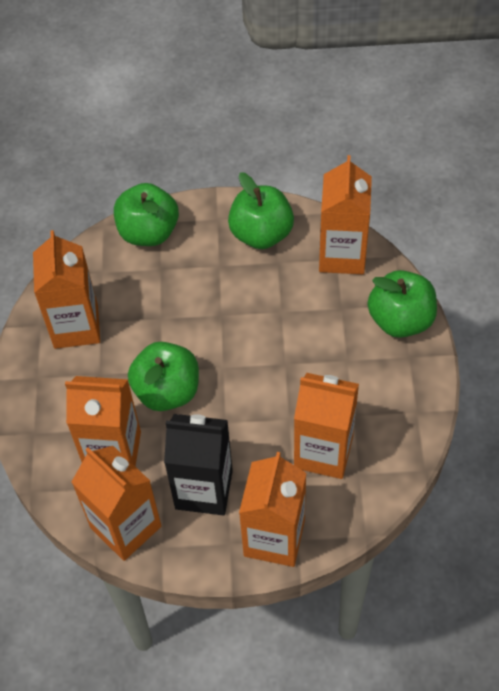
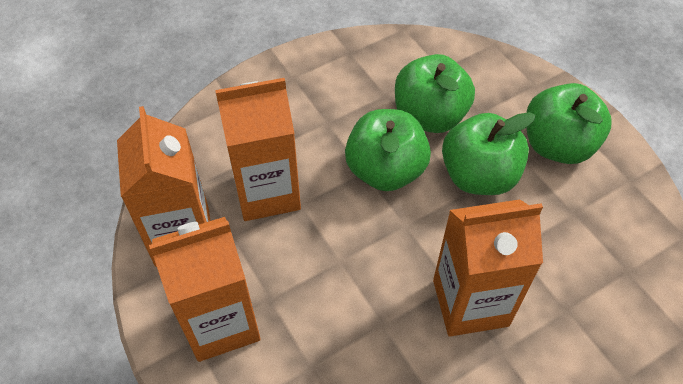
black carton: 1 -> 0
orange carton: 6 -> 4

